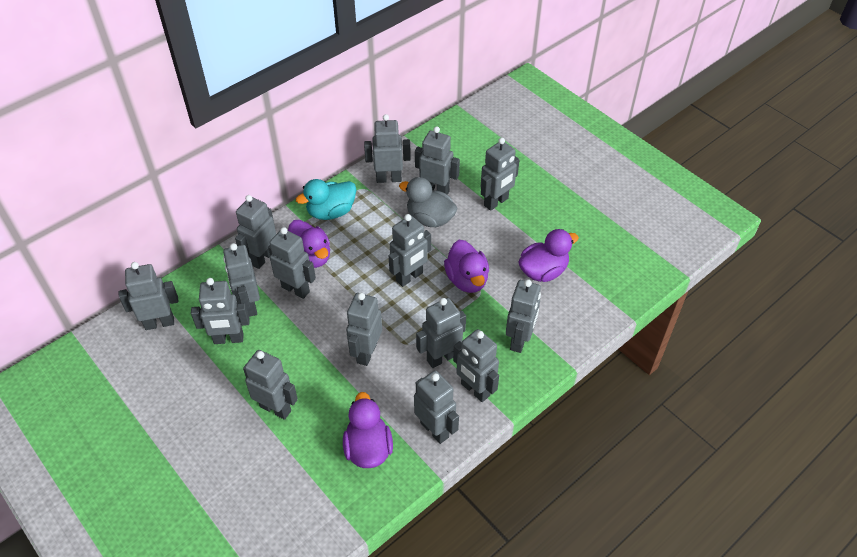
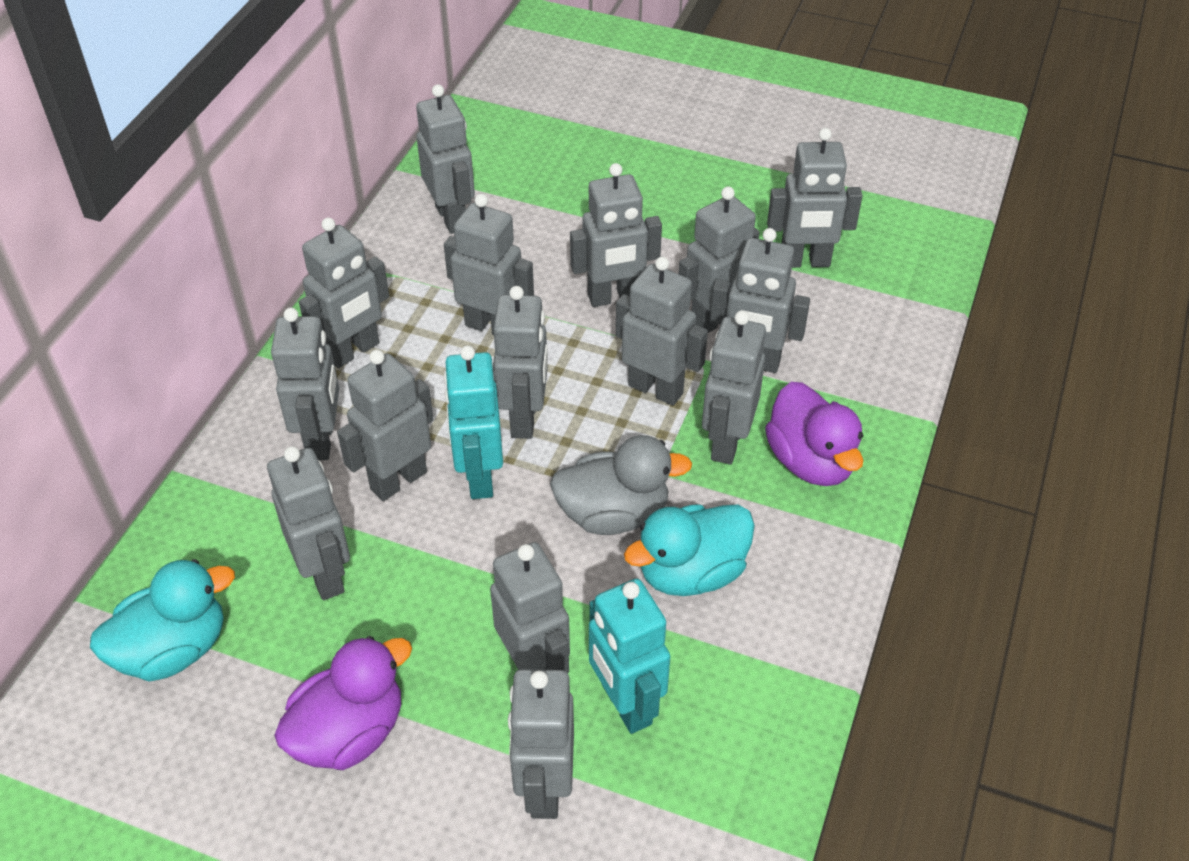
purple duck: 4 -> 2
turquoise duck: 1 -> 2
turquoise robot: 0 -> 2

